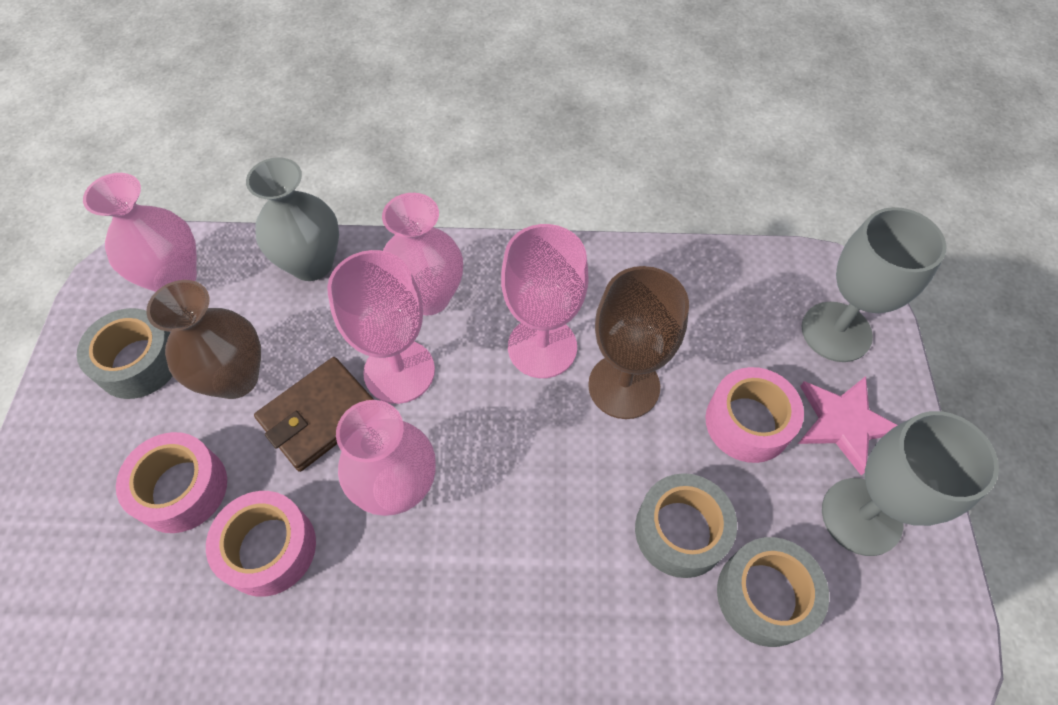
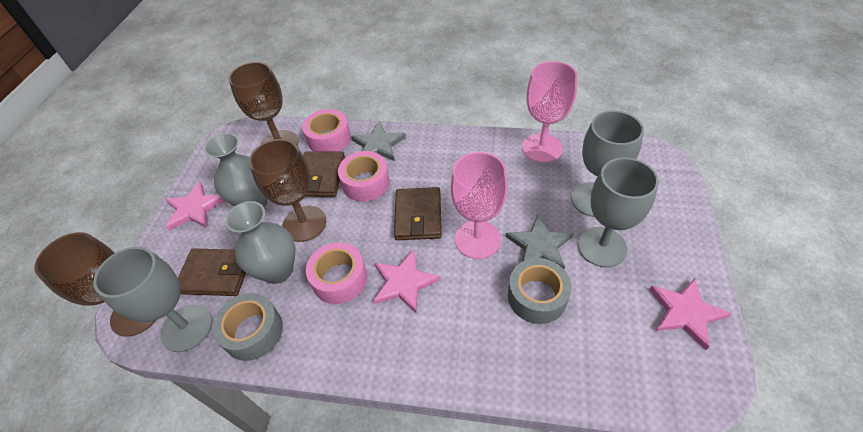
brown goblet: 1 -> 3
brown vase: 1 -> 0
brown wallet: 1 -> 3
grey goblet: 2 -> 3
grey star: 0 -> 2
grey tape: 3 -> 2
grey vase: 1 -> 2
pink star: 1 -> 3
pink vase: 3 -> 0

